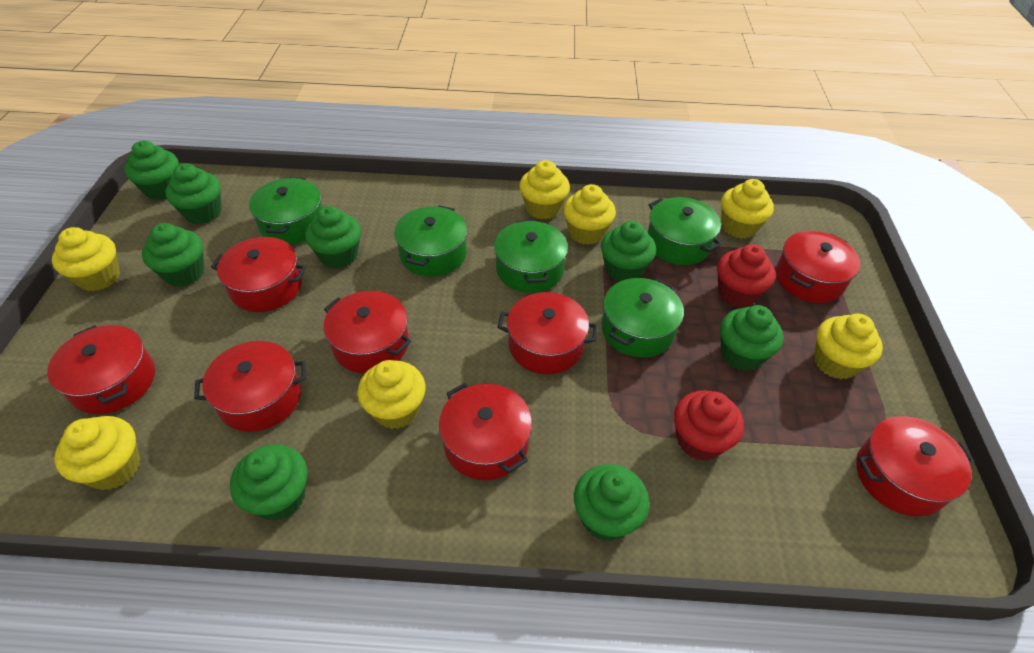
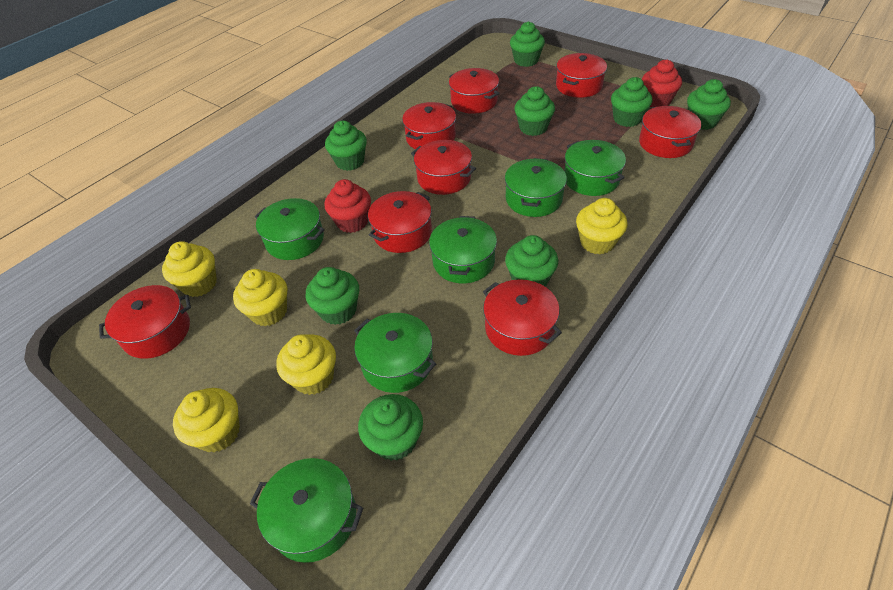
green pot: 5 -> 6
yellow cupcake: 7 -> 5

